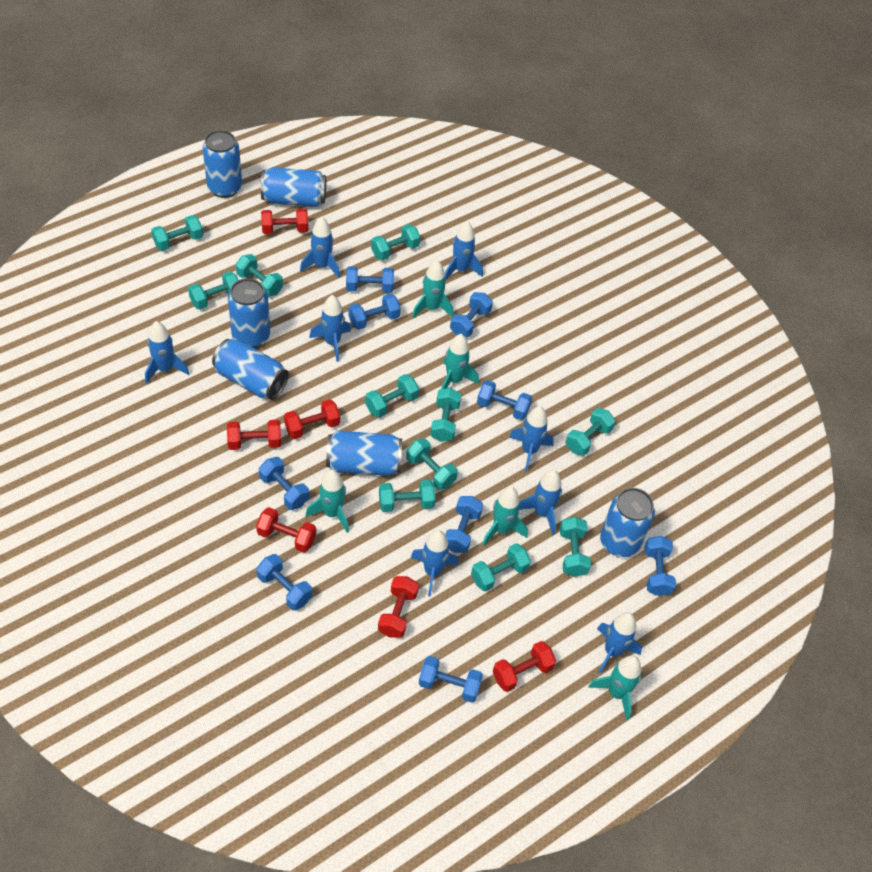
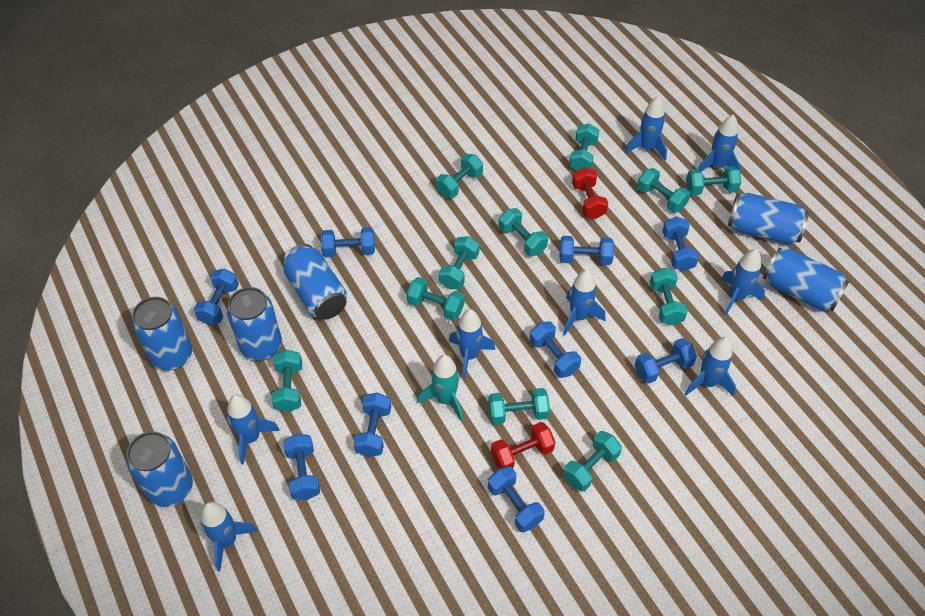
red dumbbell: 6 -> 2
turquoise rocket: 5 -> 1

